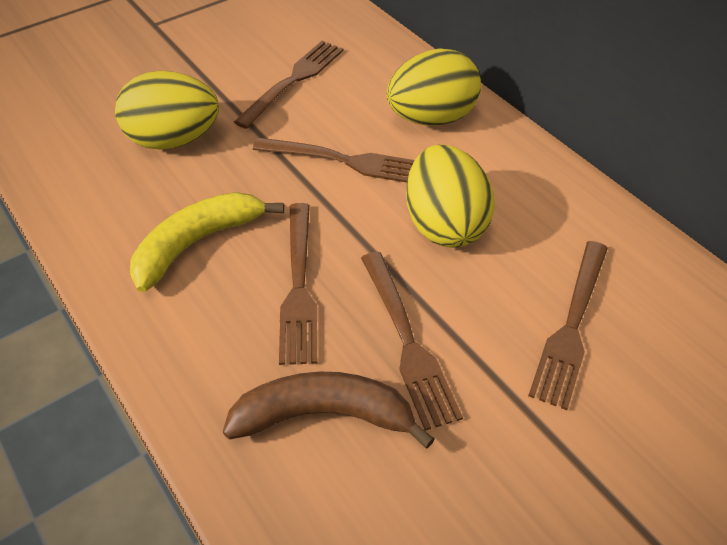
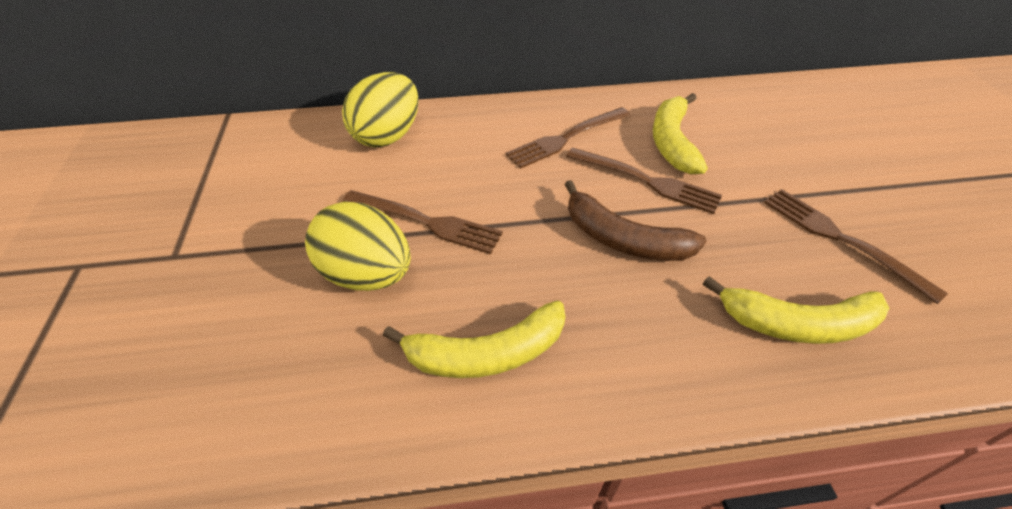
brown fork: 5 -> 4
yellow banana: 1 -> 3
yellow egg: 3 -> 2

